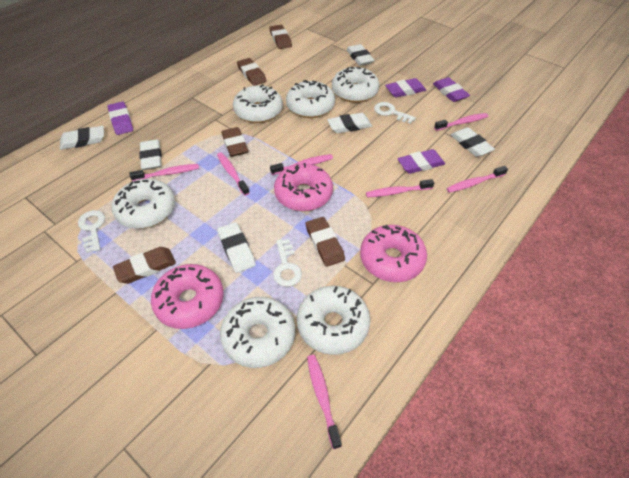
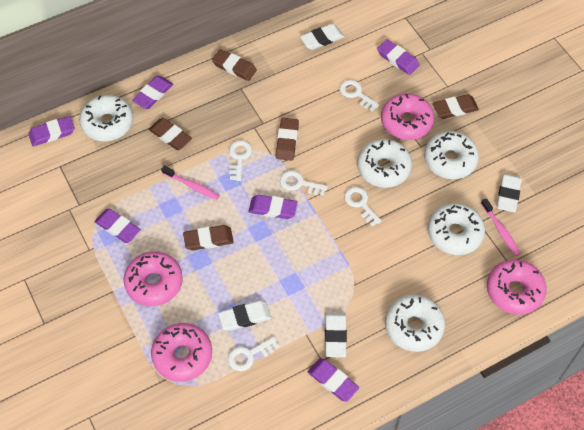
pink donut: 3 -> 4
pink toothbrush: 7 -> 2
purple eraser: 4 -> 6
white donut: 6 -> 5
white eraser: 6 -> 4
white key: 3 -> 5

